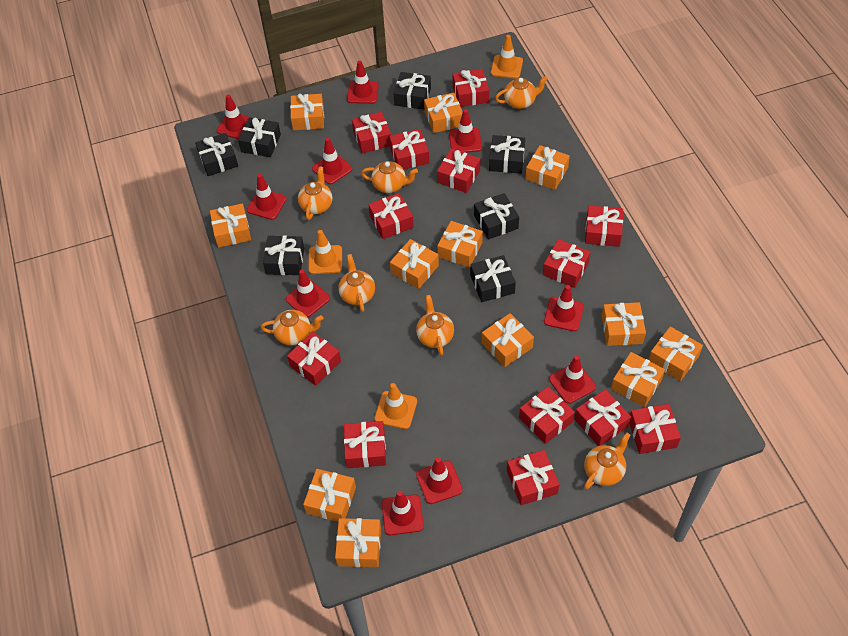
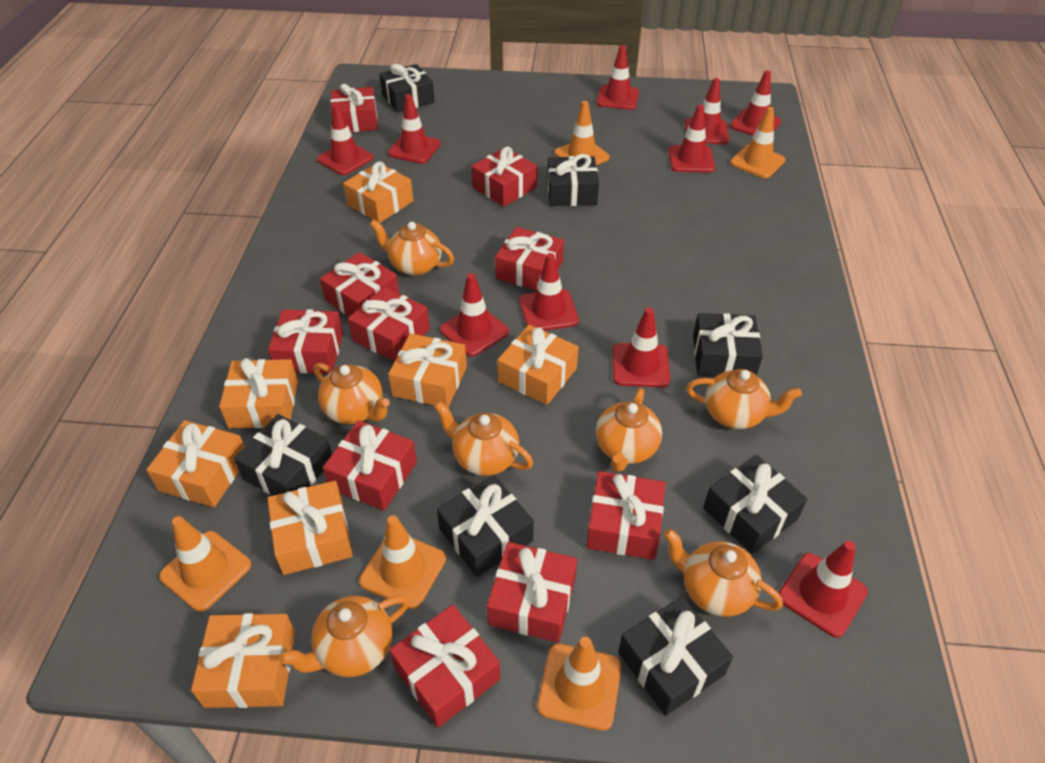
orange gift: 12 -> 7
orange traffic cone: 3 -> 5
red gift: 13 -> 10

